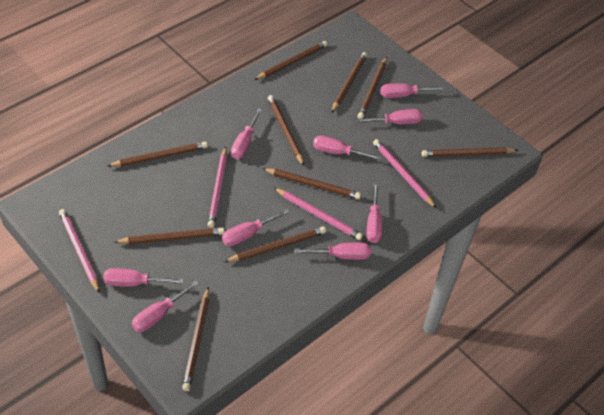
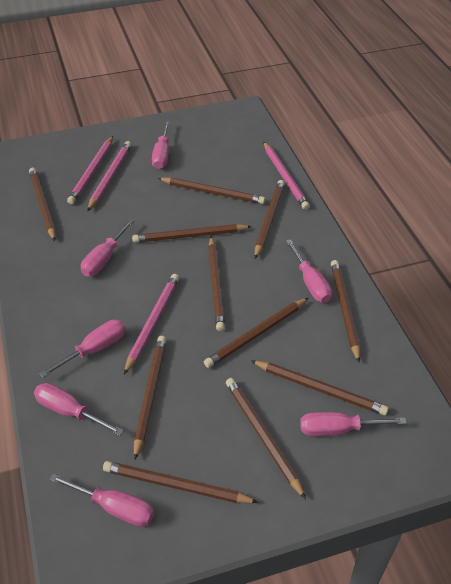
brown pencil: 10 -> 11
pink screwdriver: 9 -> 7

